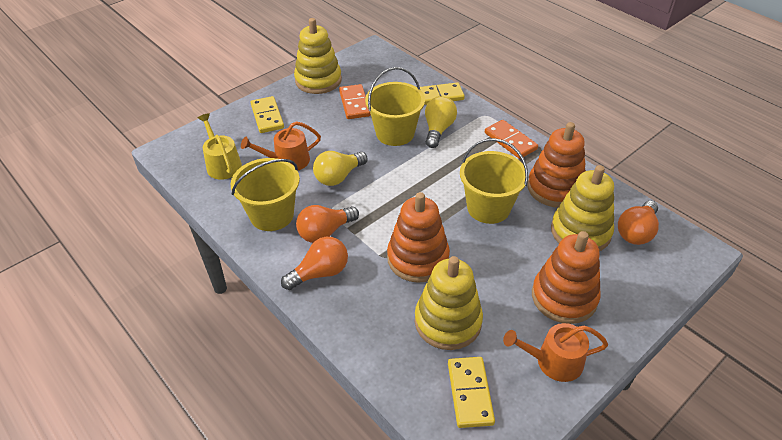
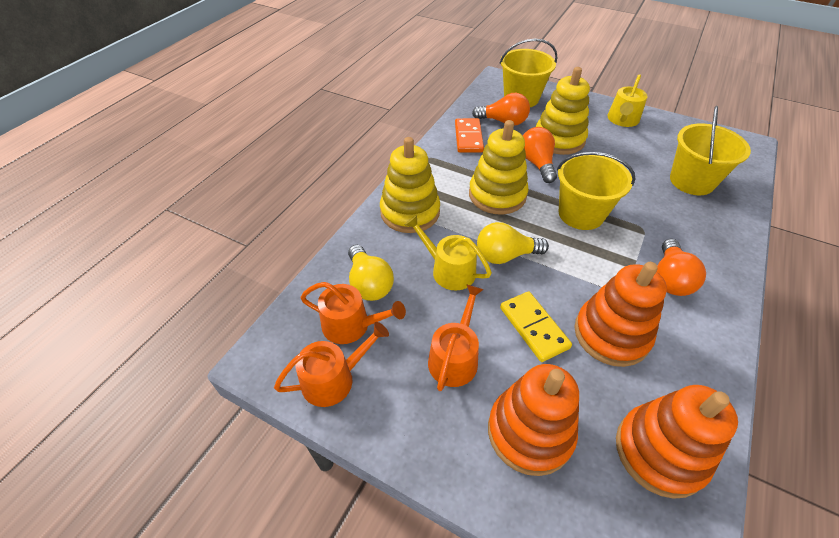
orange domino: 2 -> 1
orange watering can: 2 -> 3
yellow domino: 3 -> 1
yellow watering can: 1 -> 2

